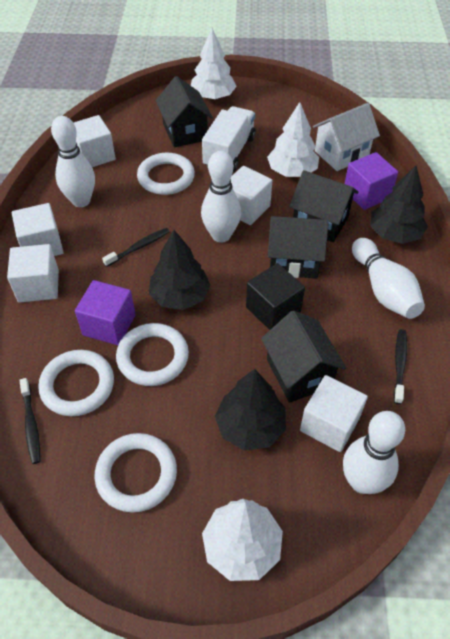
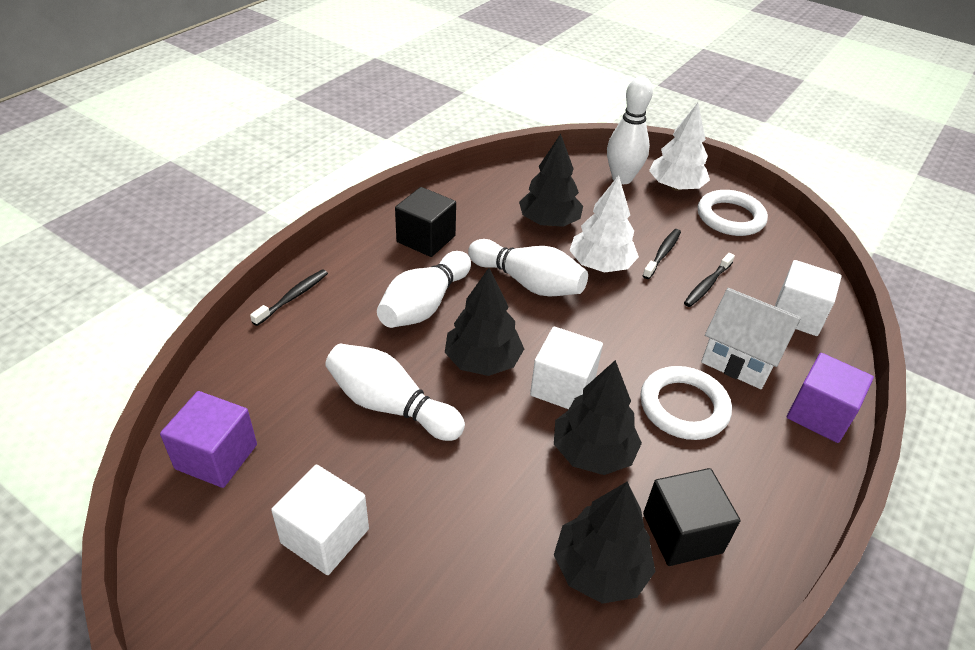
black cube: 1 -> 2
black house: 4 -> 0
black tree: 3 -> 4
white cube: 5 -> 3
white ring: 4 -> 2
white tree: 3 -> 2
white truck: 1 -> 0

